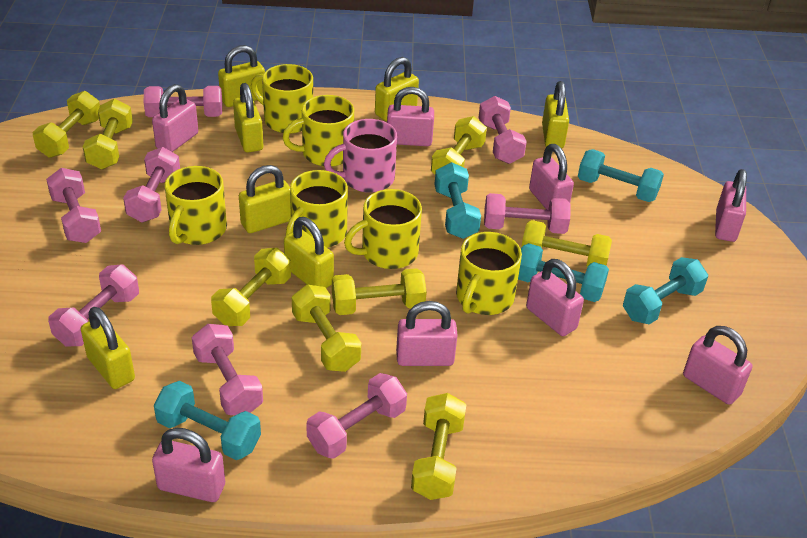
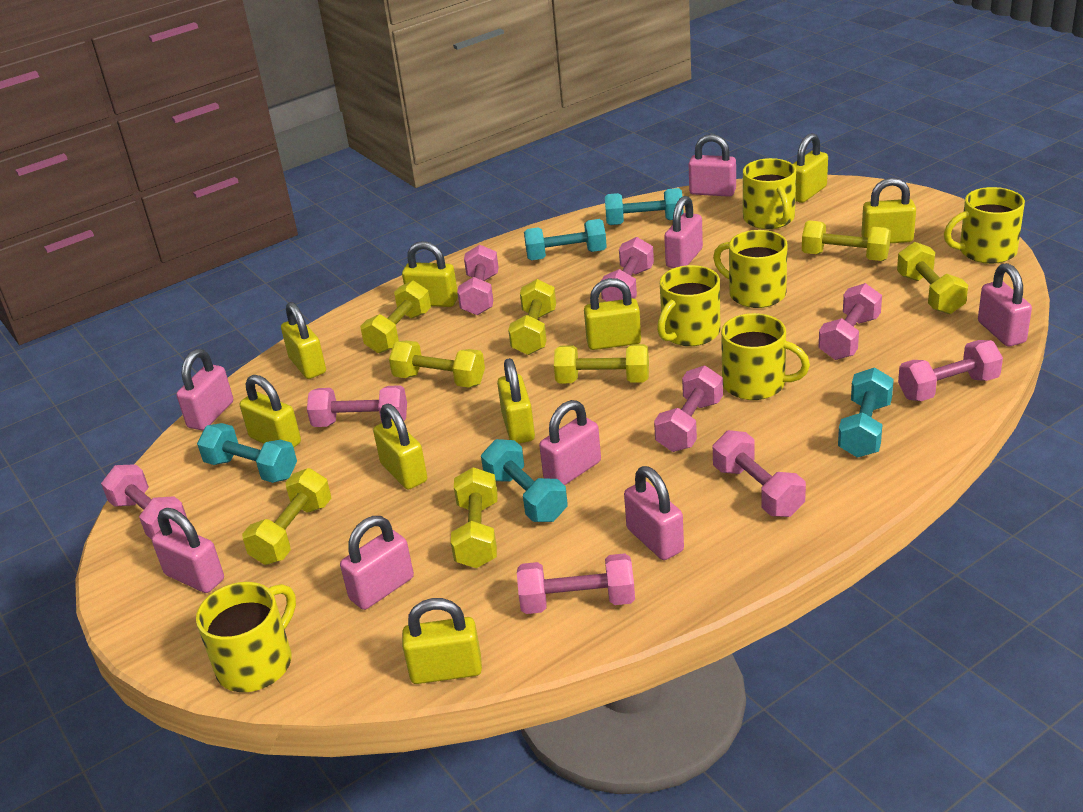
pink dumbbell: 8 -> 9
pink mug: 1 -> 0
yellow padlock: 7 -> 9

